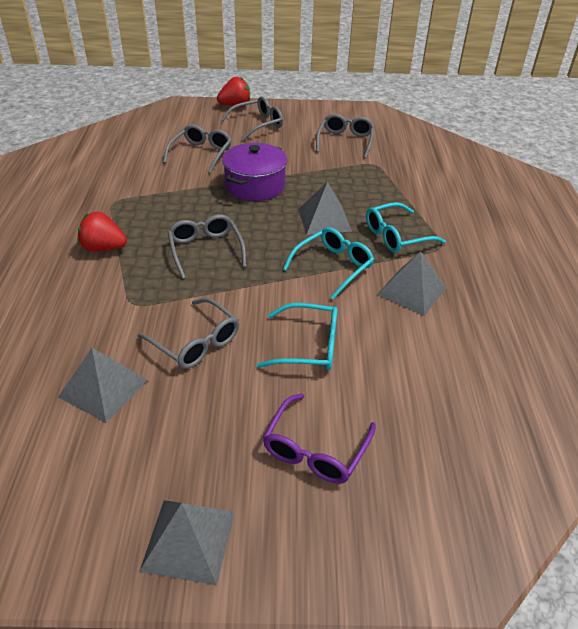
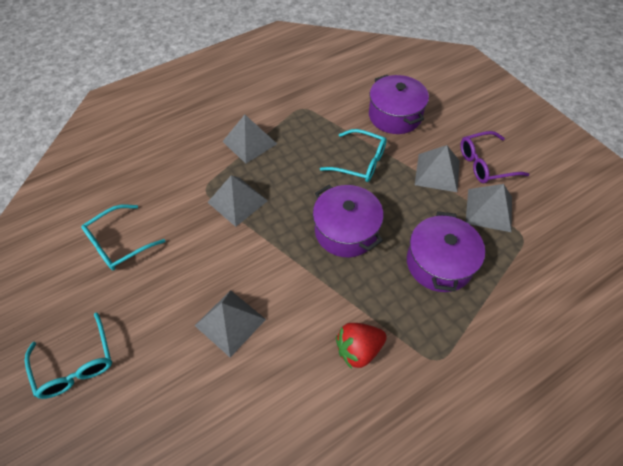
grey glasses: 5 -> 0
grey pyramid: 4 -> 5
purple pot: 1 -> 3
red strawberry: 2 -> 1

